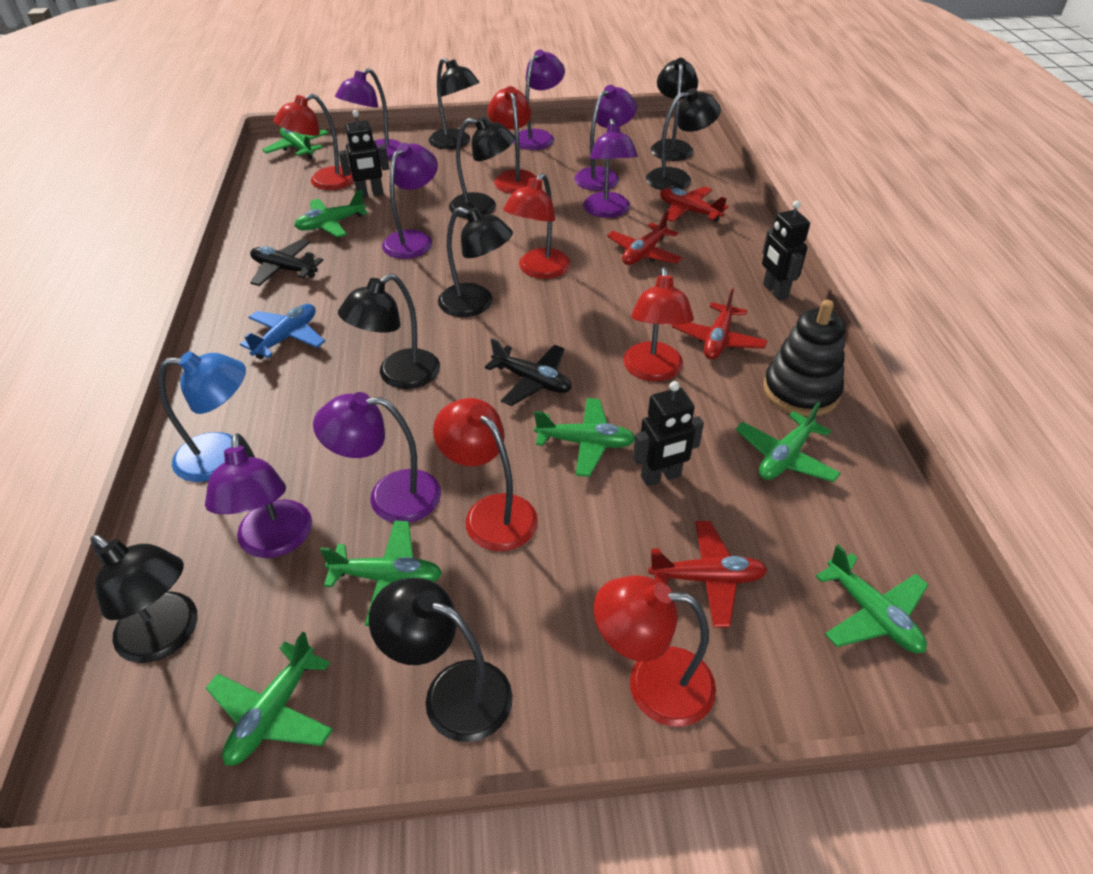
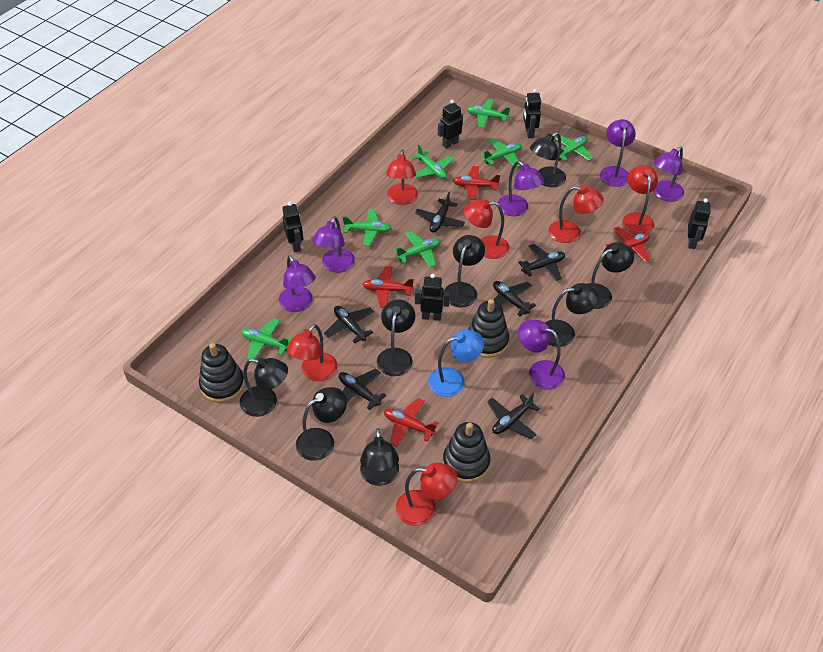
black plane: 2 -> 6
black robot: 3 -> 5
black stacking toy: 1 -> 3
blue plane: 1 -> 0
purple lamp: 7 -> 6

